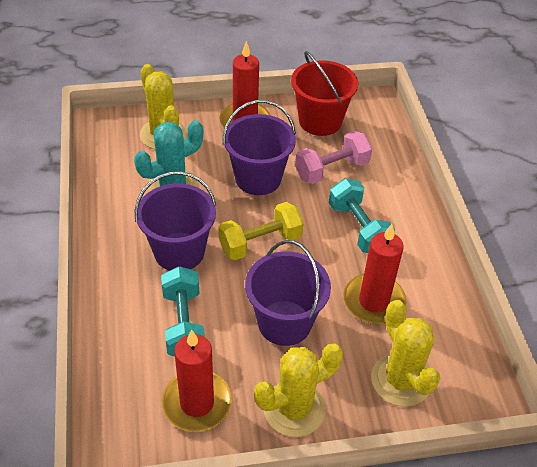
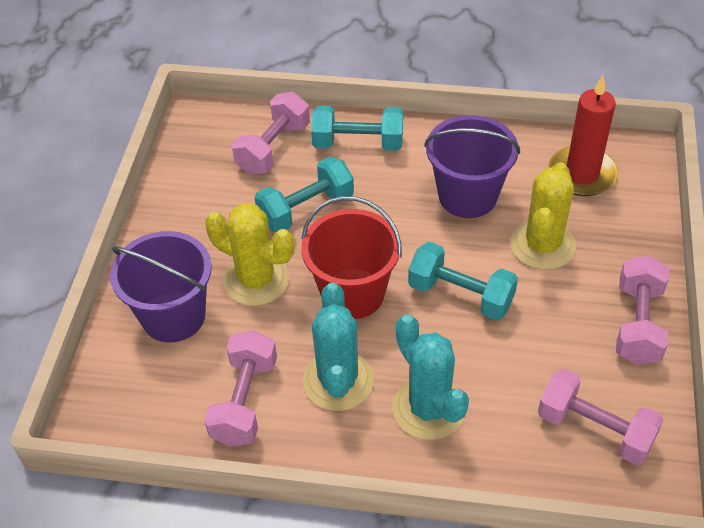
pink dumbbell: 1 -> 4
purple bucket: 3 -> 2
red candle: 3 -> 1
turquoise cactus: 1 -> 2
turquoise dumbbell: 2 -> 3
yellow cactus: 3 -> 2
yellow dumbbell: 1 -> 0

